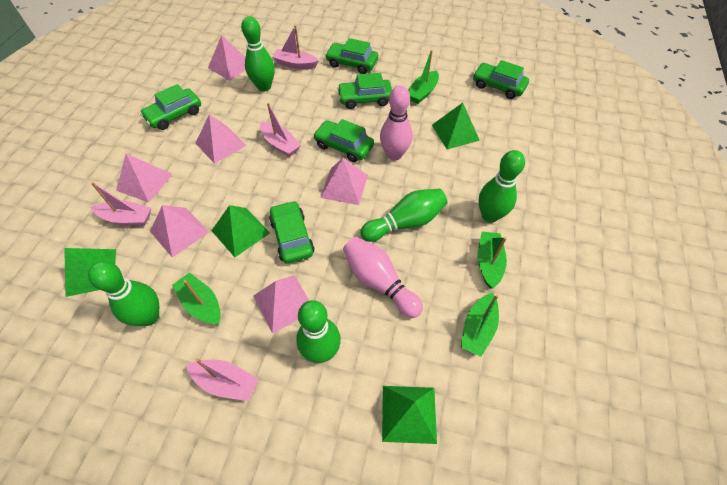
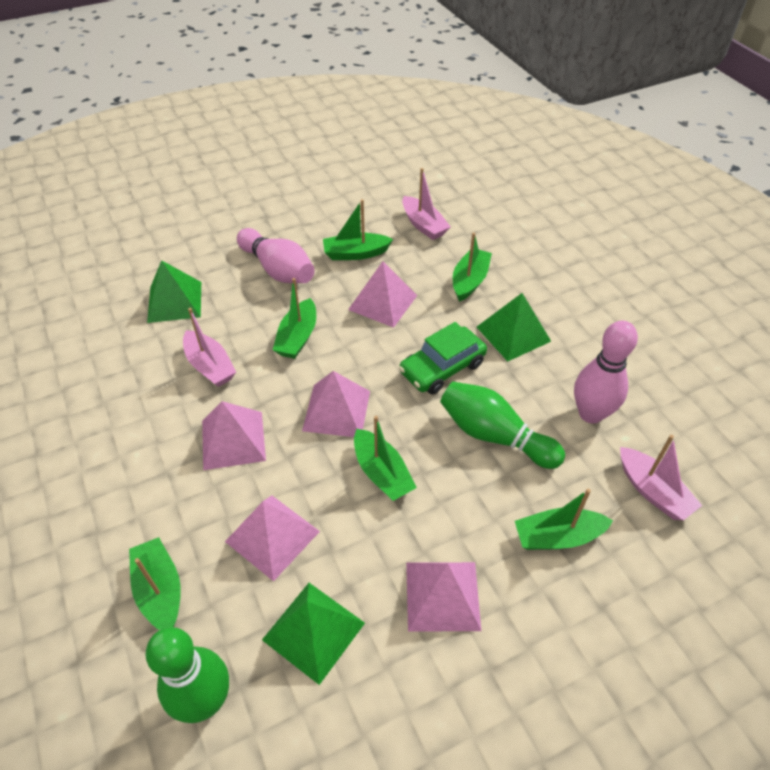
green boat: 4 -> 6
green bowling pin: 5 -> 2
green car: 6 -> 1
green pyramid: 4 -> 3
pink boat: 4 -> 3
pink pyramid: 6 -> 5

